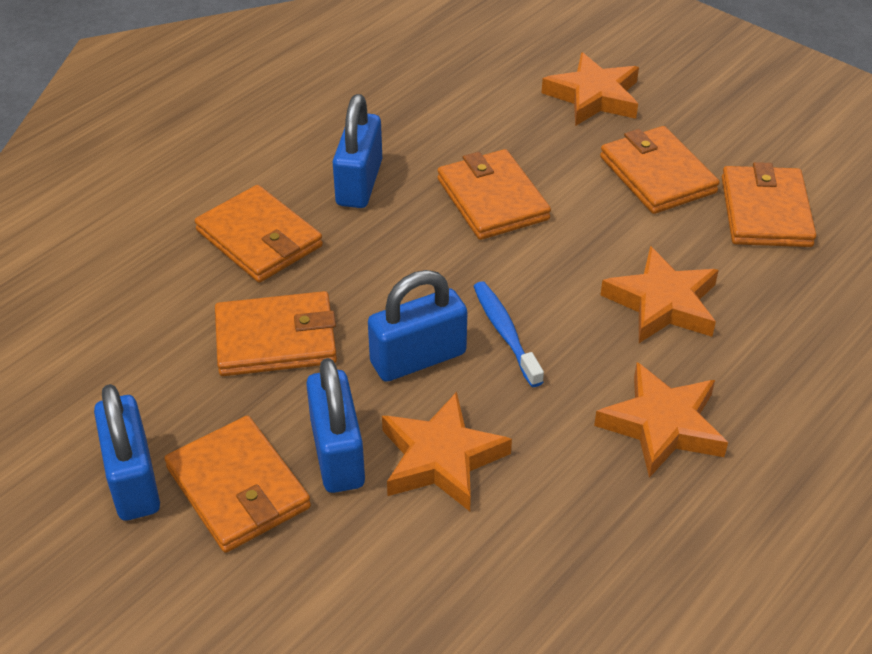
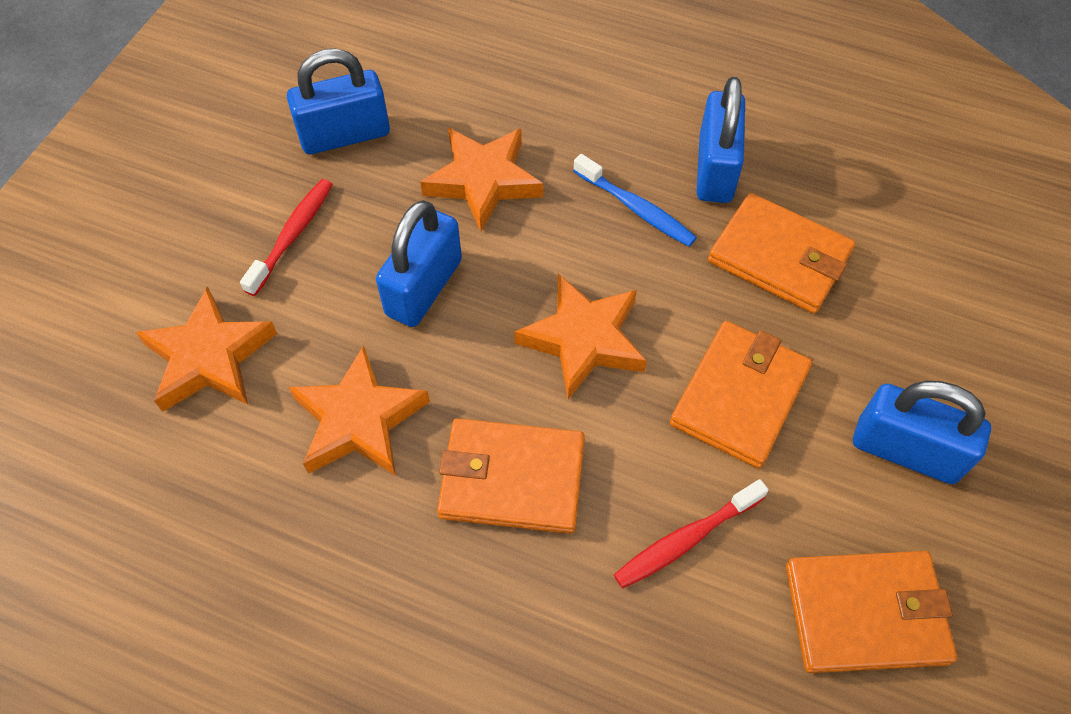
orange wallet: 6 -> 4
red toothbrush: 0 -> 2

